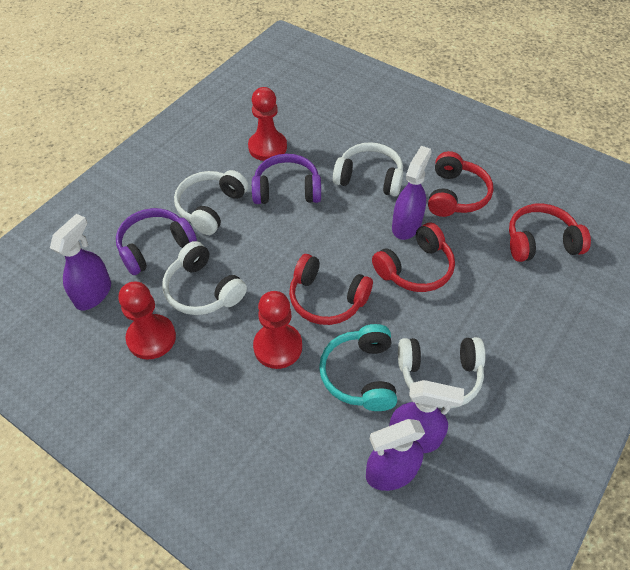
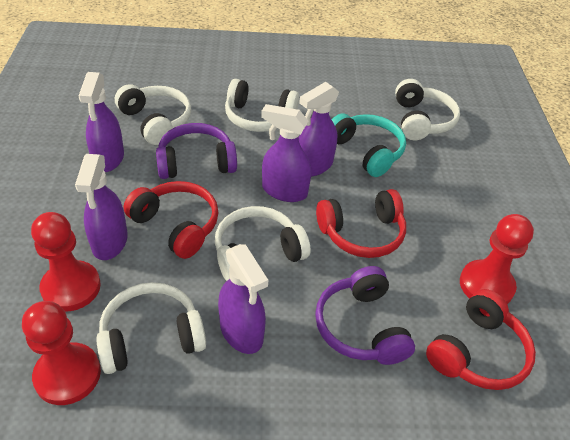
purple spray bottle: 4 -> 5
red headphones: 4 -> 3
white headphones: 4 -> 5

